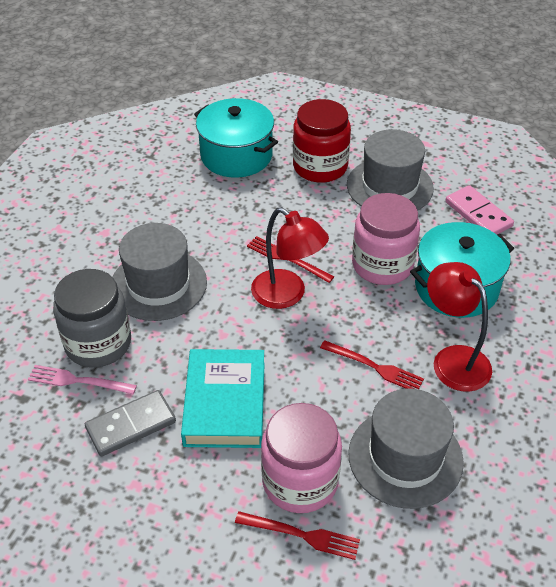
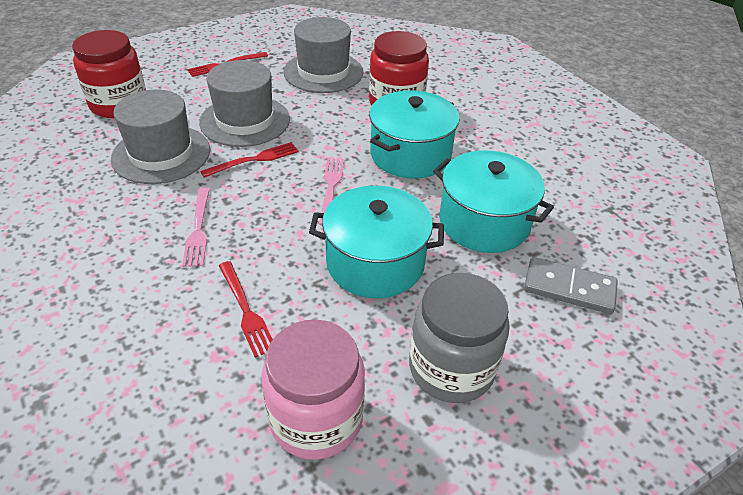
pink domino: 1 -> 0
pink fork: 1 -> 2
pink jar: 2 -> 1
red jar: 1 -> 2
red lamp: 2 -> 0
turquoise book: 1 -> 0
turquoise pot: 2 -> 3

